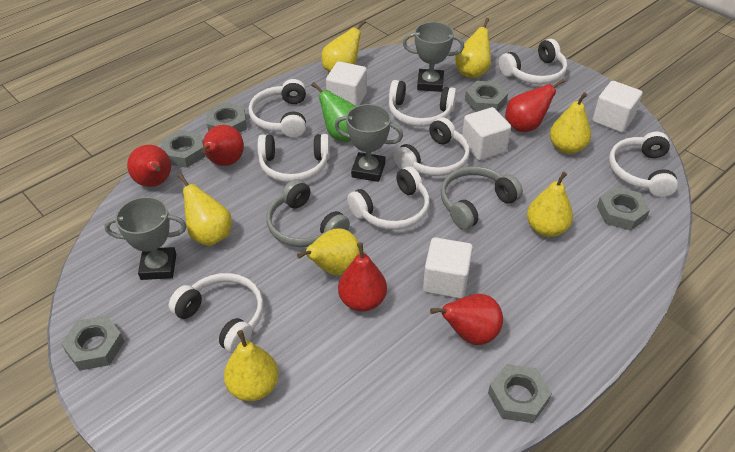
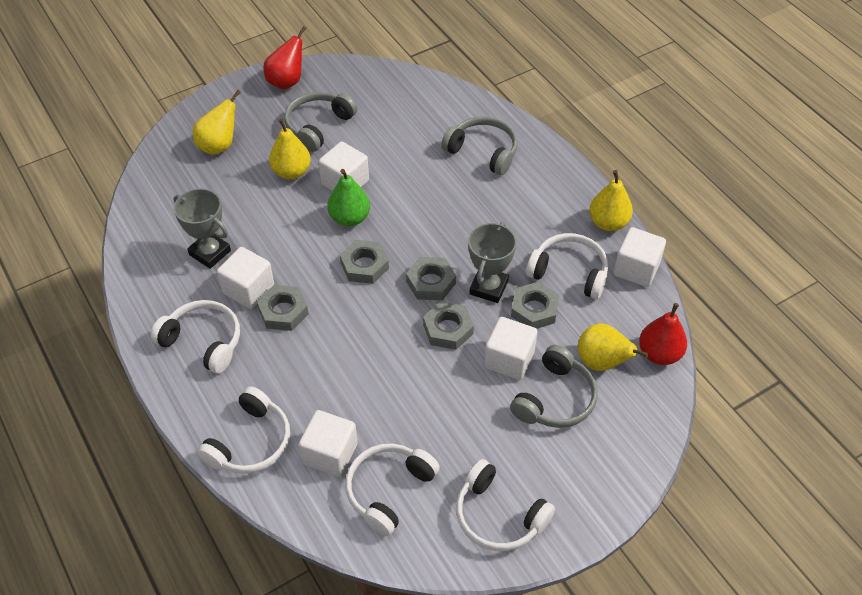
grey headphones: 2 -> 3
grey nut: 6 -> 5
grey trophy: 3 -> 2
red pear: 5 -> 2
white cube: 4 -> 5
white headphones: 8 -> 5
yellow pear: 7 -> 4

